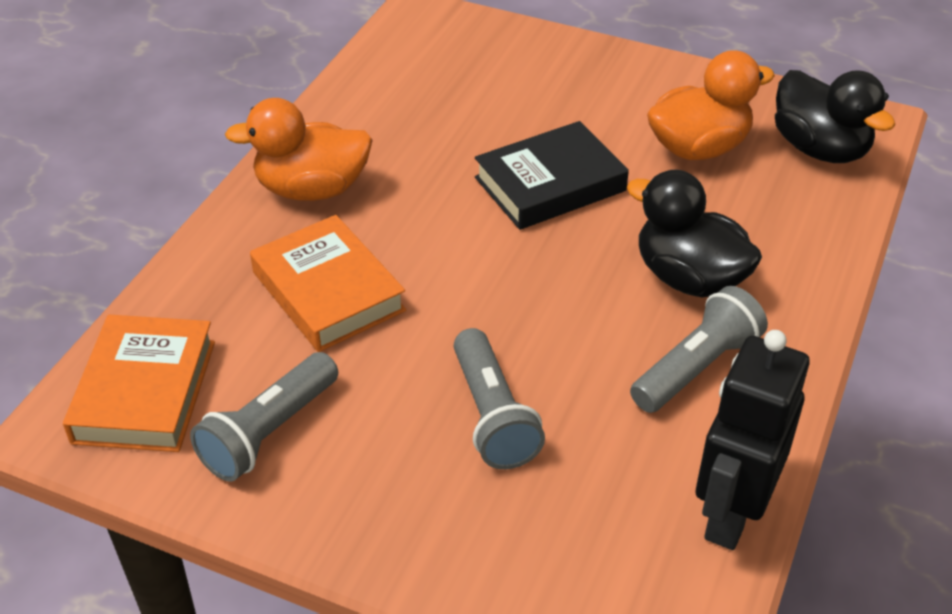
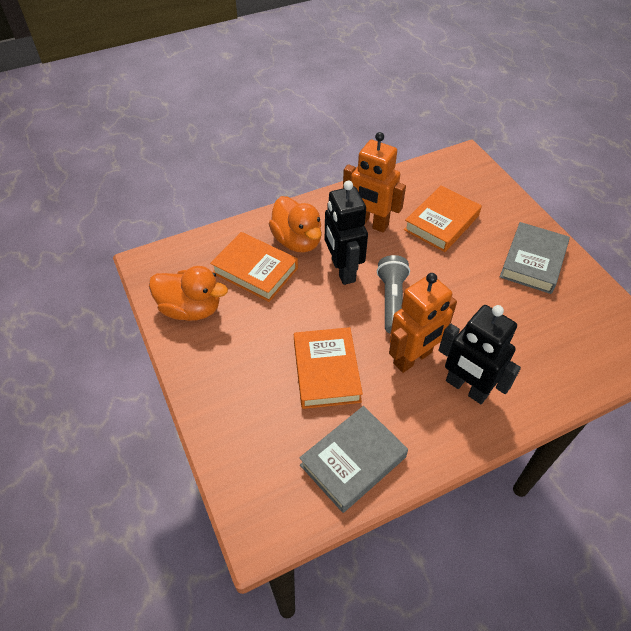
black book: 1 -> 0
black duck: 2 -> 0
black robot: 1 -> 2
grey book: 0 -> 2
grey flashlight: 3 -> 1
orange book: 2 -> 3
orange robot: 0 -> 2

